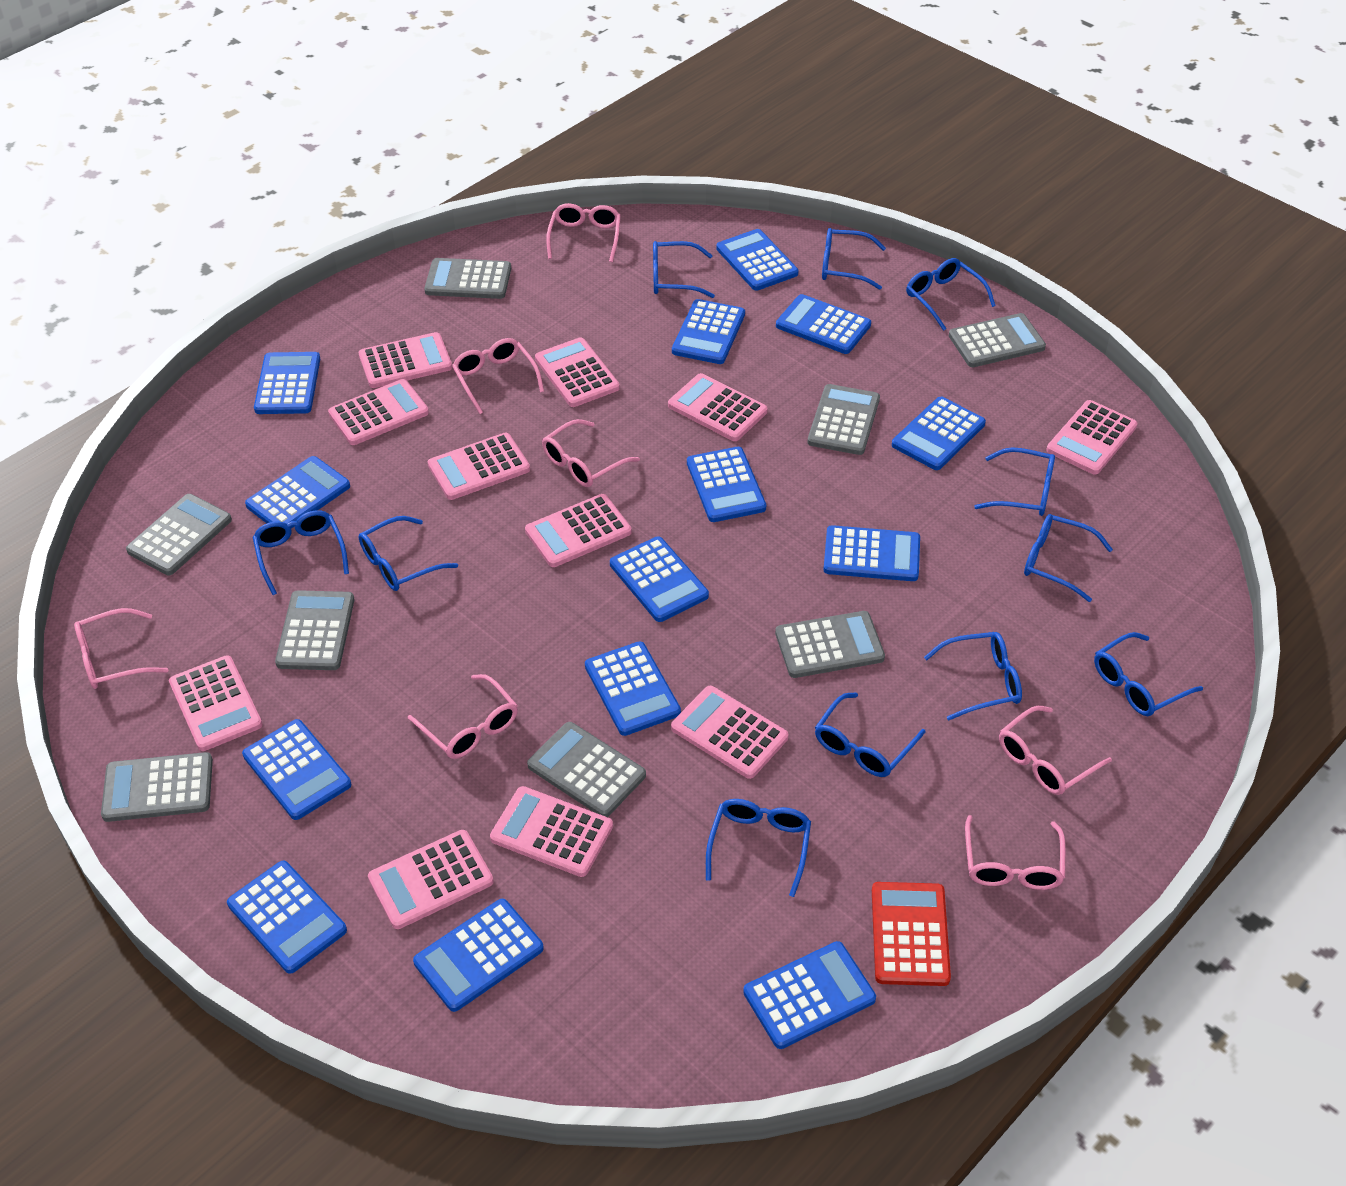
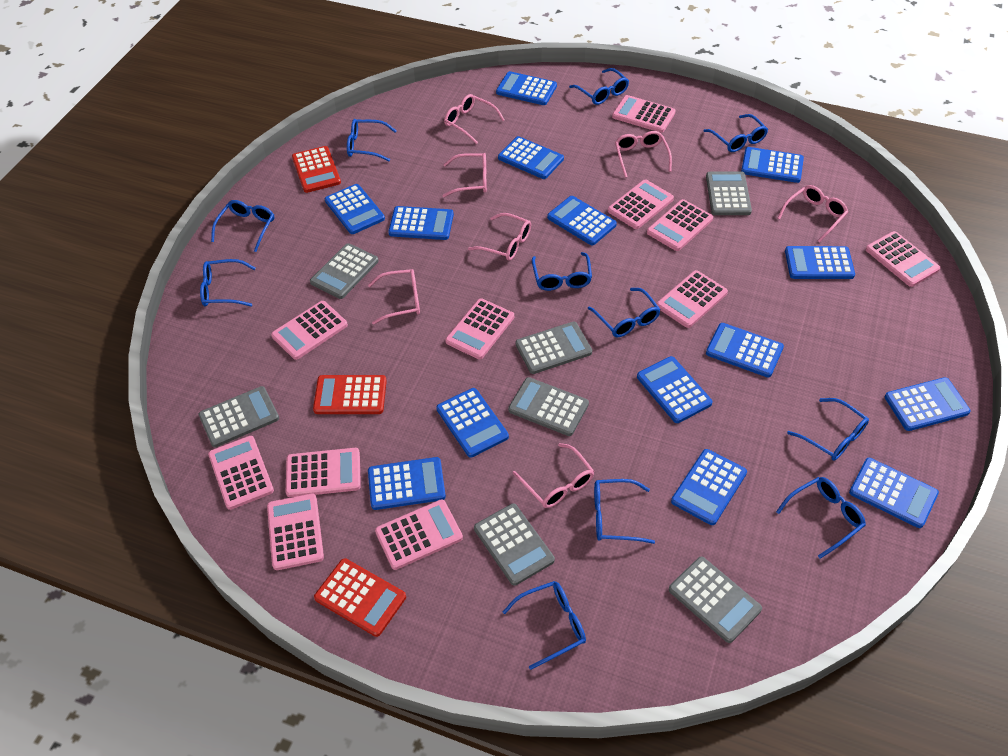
grey calculator: 8 -> 7
red calculator: 1 -> 3

